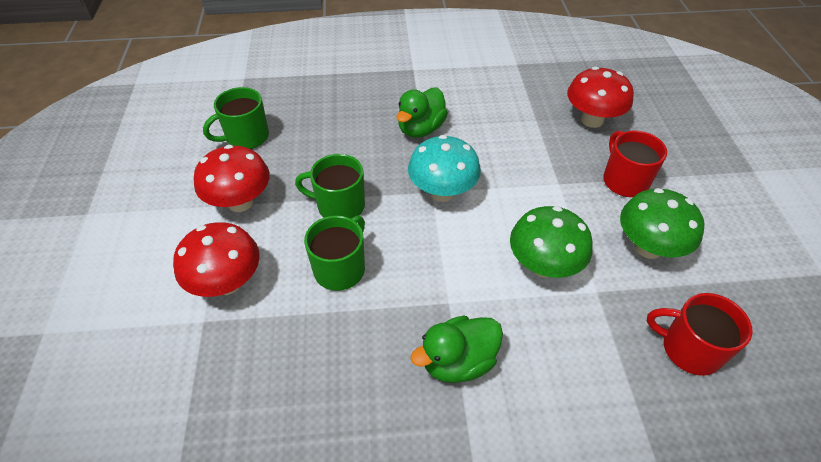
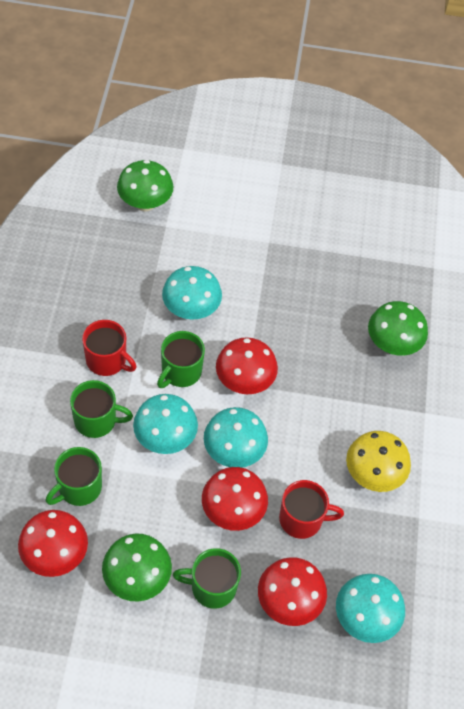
green duck: 2 -> 0
green mug: 3 -> 4
green mushroom: 2 -> 3
red mushroom: 3 -> 4
turquoise mushroom: 1 -> 4
yellow mushroom: 0 -> 1

